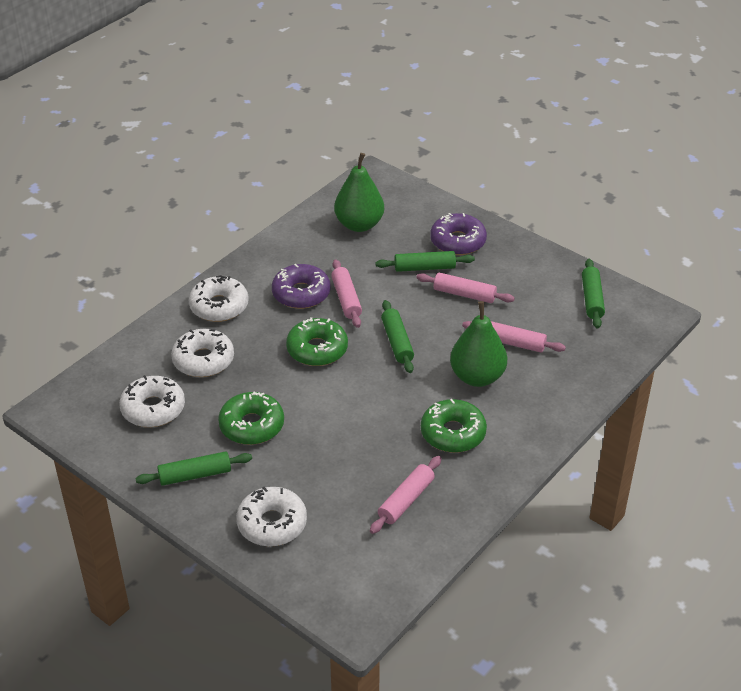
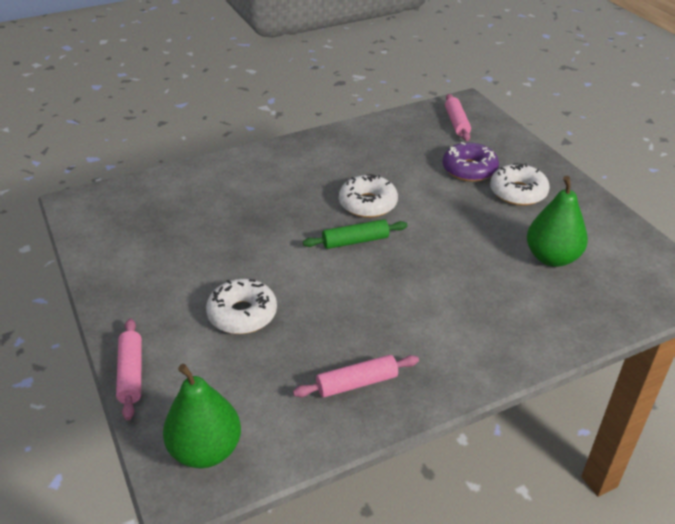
green donut: 3 -> 0
green rolling pin: 4 -> 1
pink rolling pin: 4 -> 3
purple donut: 2 -> 1
white donut: 4 -> 3

